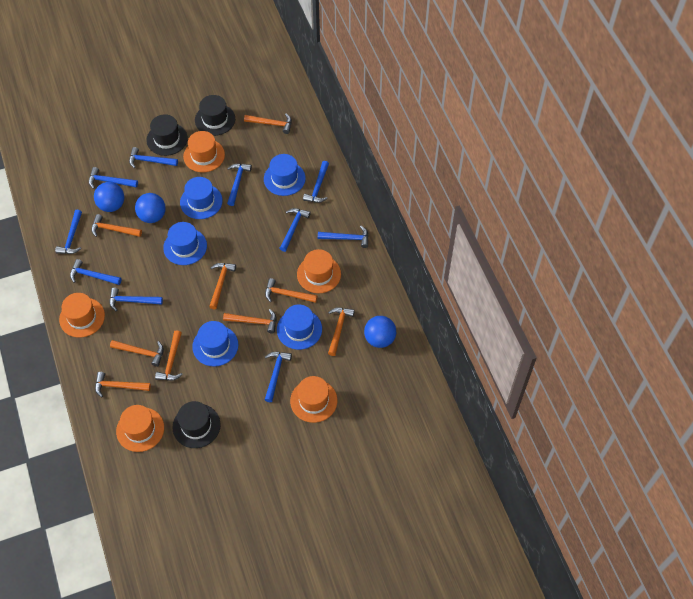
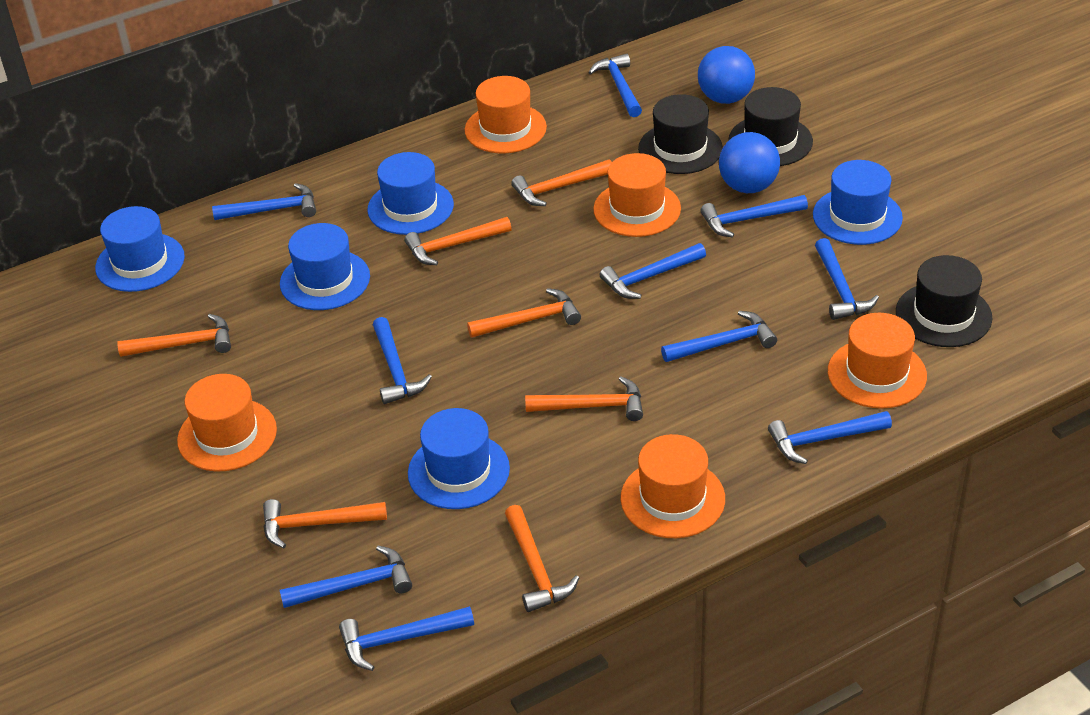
blue ball: 3 -> 2
orange hammer: 9 -> 7

